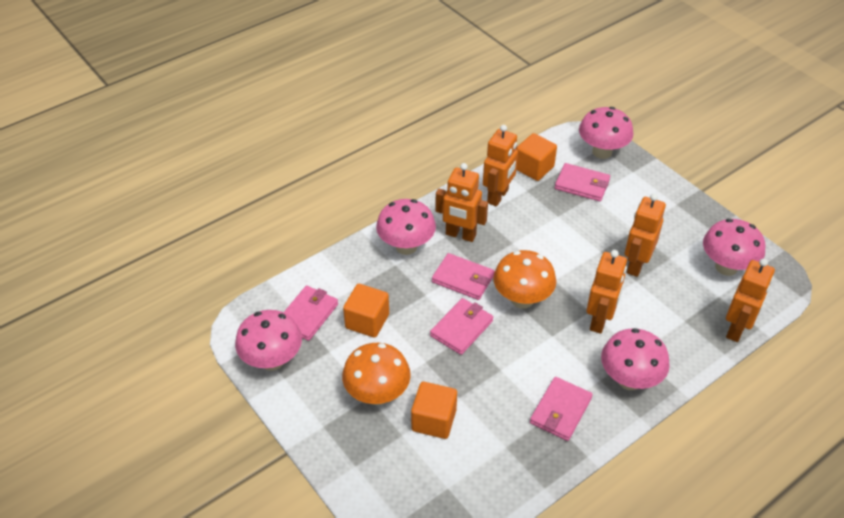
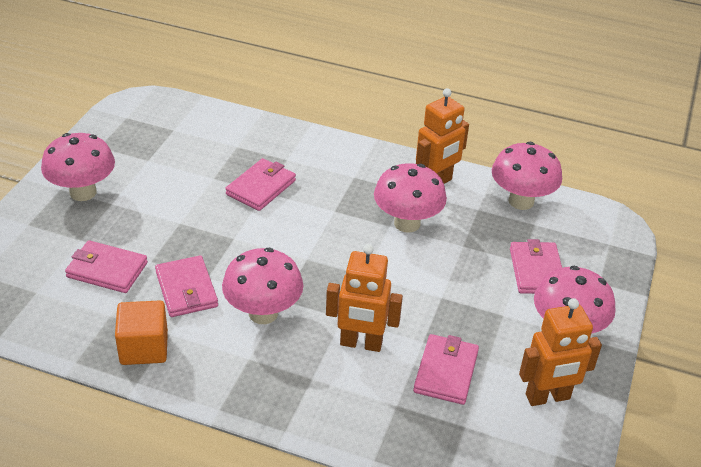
orange cube: 3 -> 1
orange mushroom: 2 -> 0
orange robot: 5 -> 3

